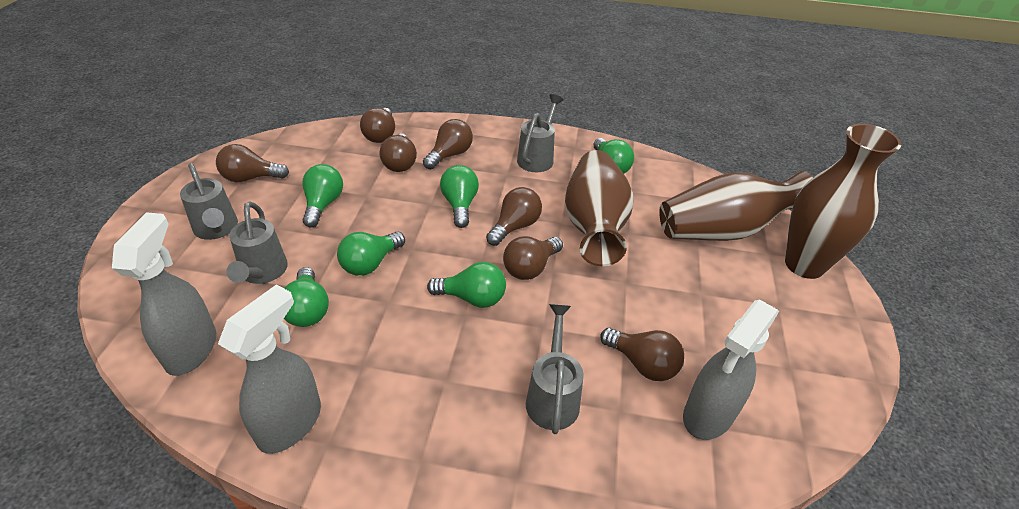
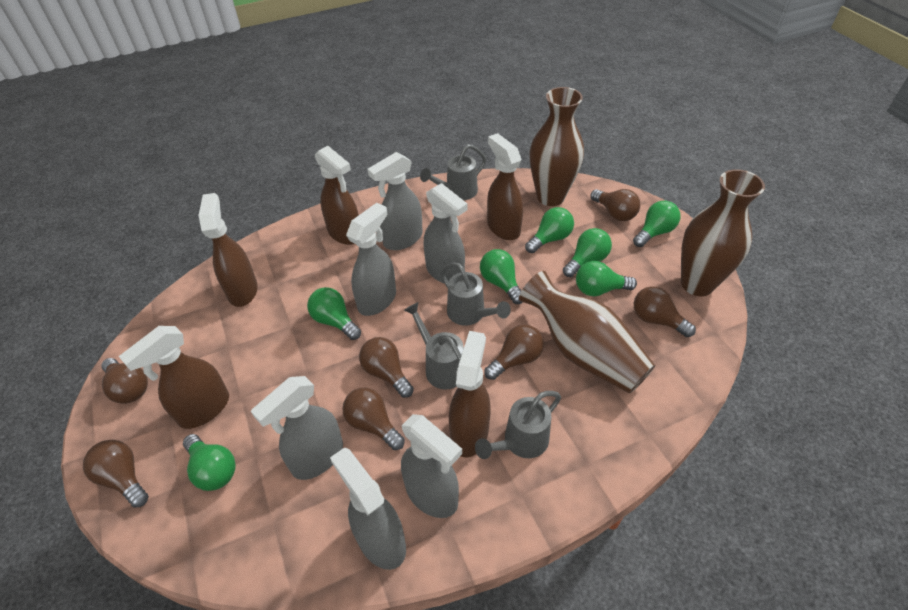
brown spray bottle: 0 -> 5
green light bulb: 6 -> 7
grey spray bottle: 3 -> 6

